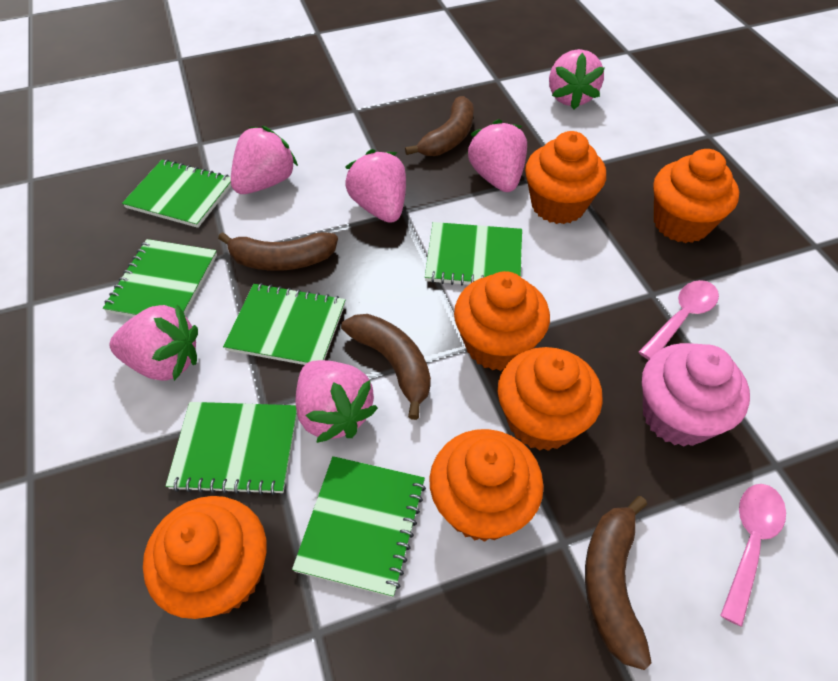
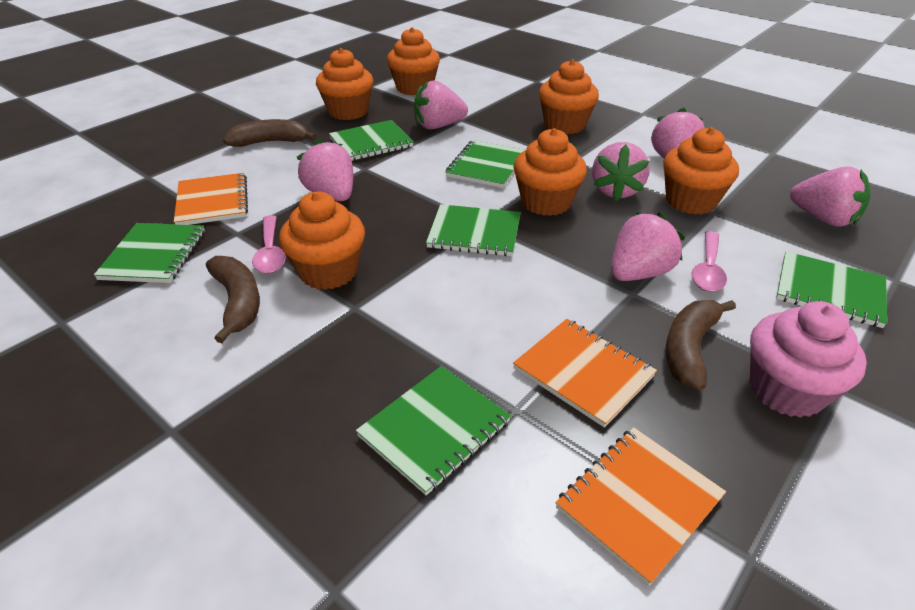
brown banana: 4 -> 3
orange notebook: 0 -> 3

